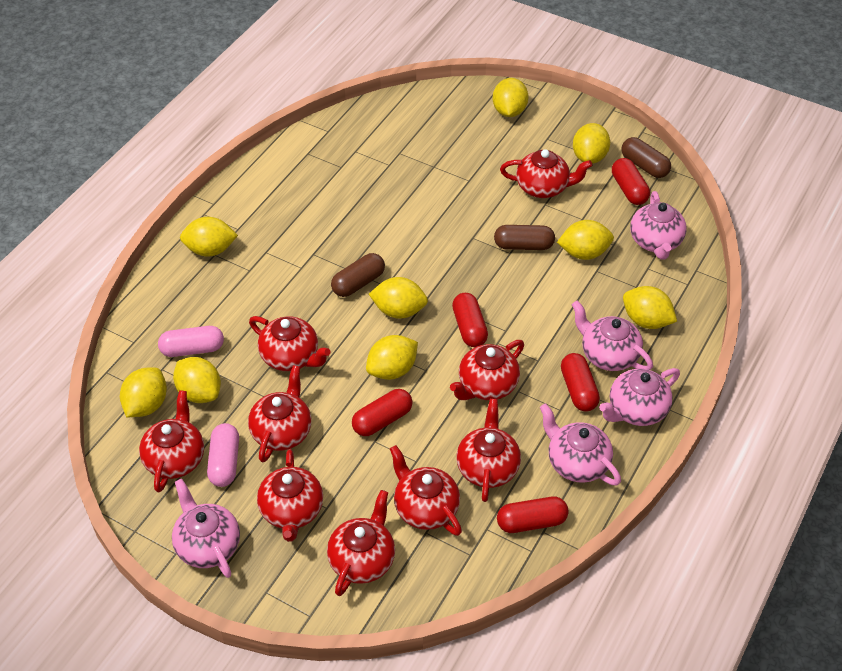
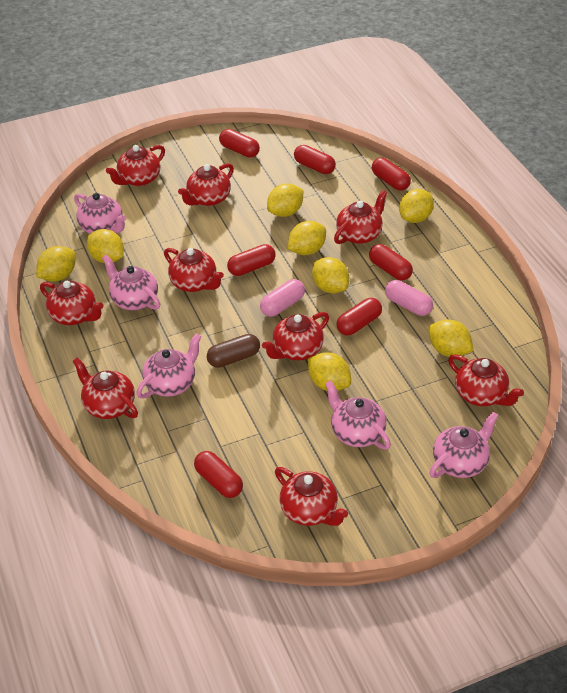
brown capsule: 3 -> 1
red capsule: 5 -> 7
yellow lemon: 9 -> 8

